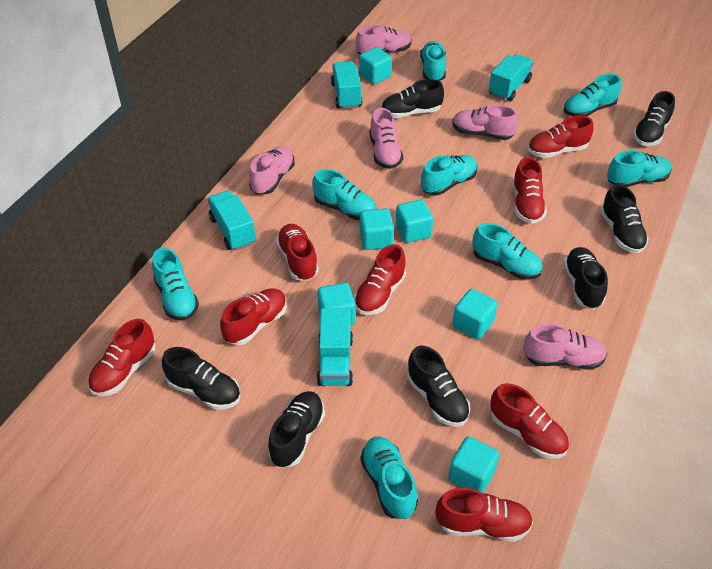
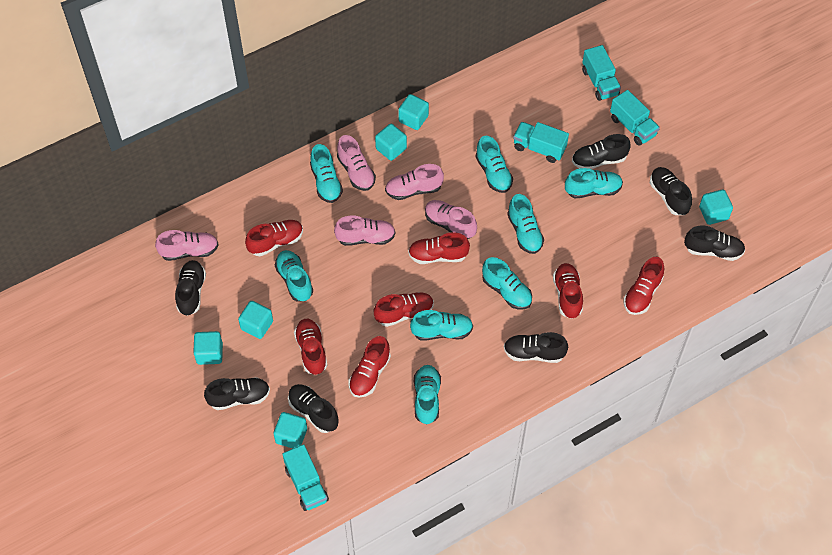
red shoe: 8 -> 7

